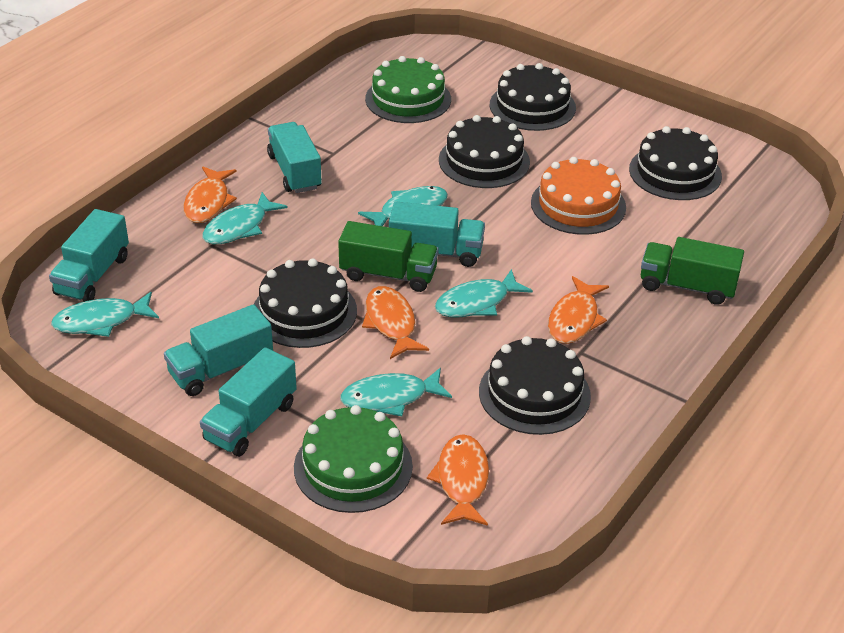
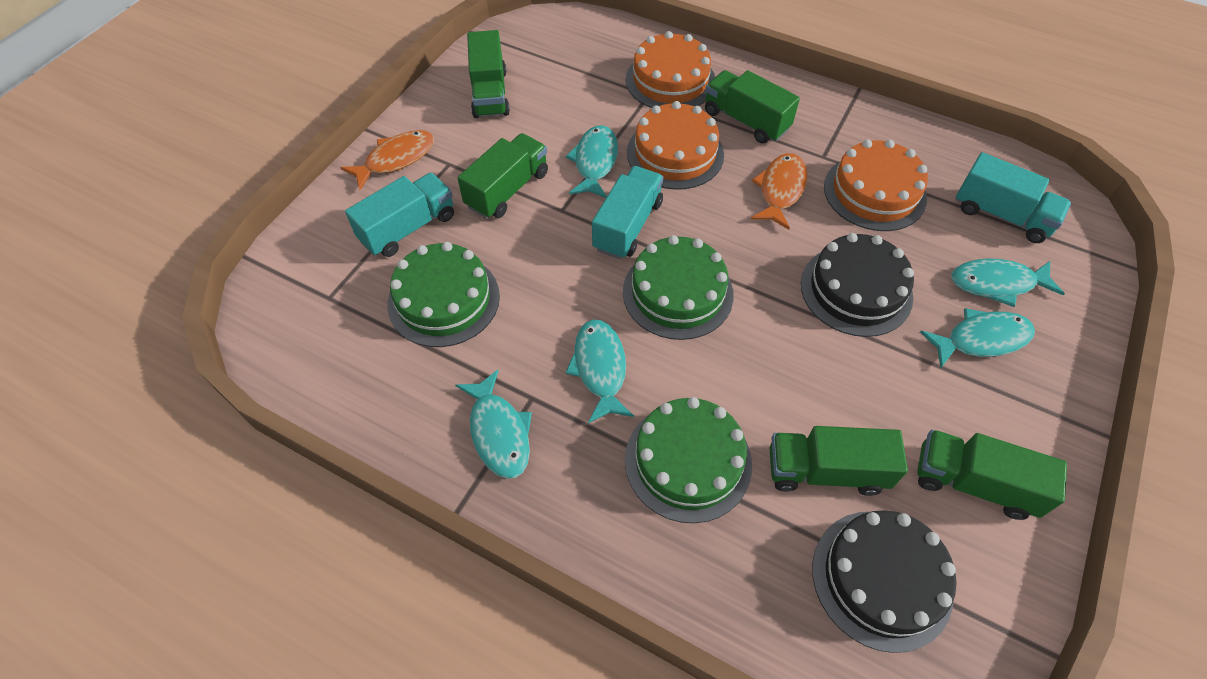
black cake: 5 -> 2
green cake: 2 -> 3
green truck: 2 -> 5
orange cake: 1 -> 3
orange fish: 4 -> 2
turquoise truck: 5 -> 3

